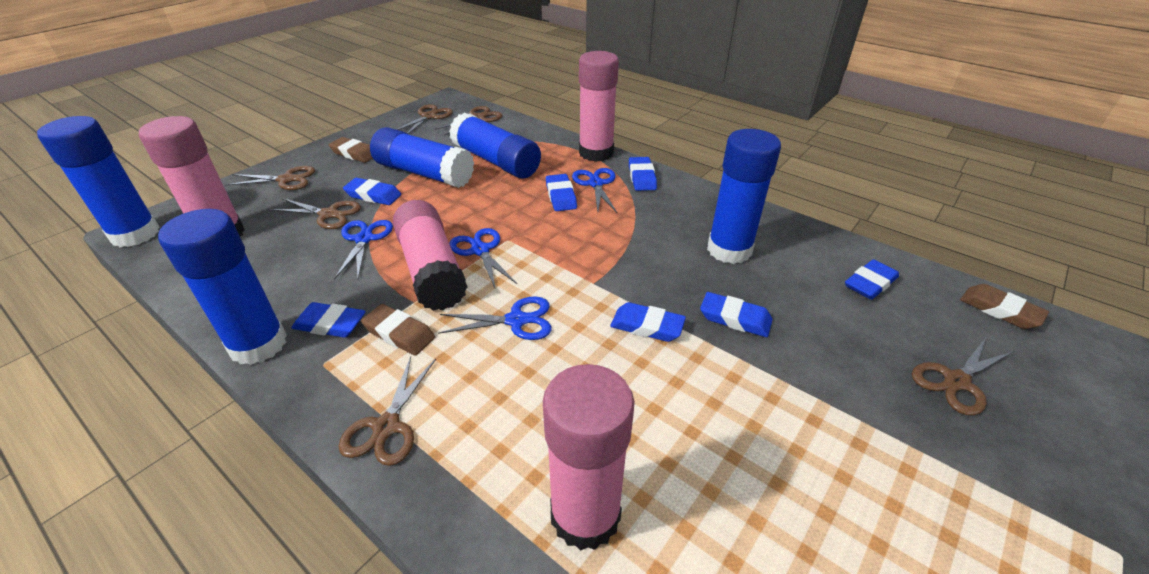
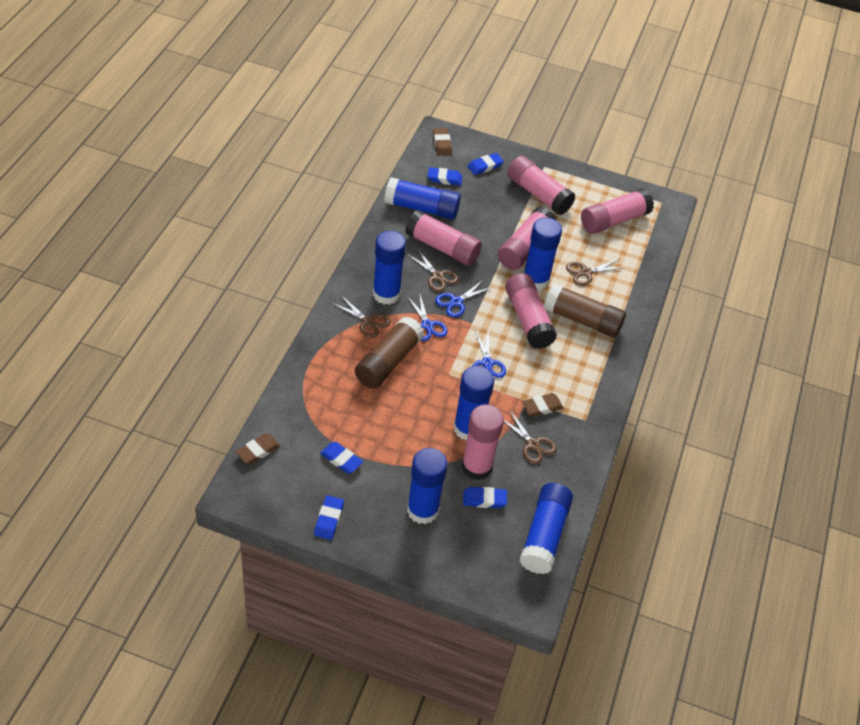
blue eraser: 7 -> 5
blue glue stick: 5 -> 6
blue scissors: 4 -> 3
brown glue stick: 0 -> 2
brown scissors: 6 -> 4
pink glue stick: 4 -> 6

